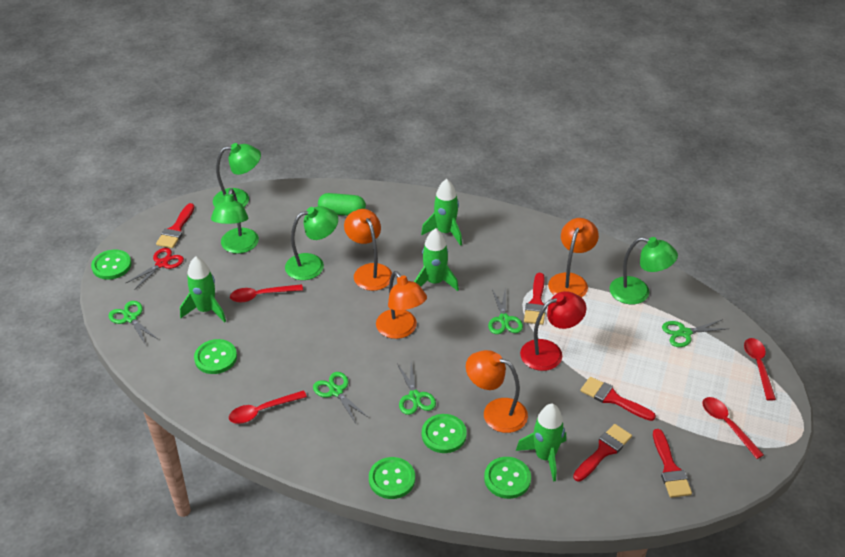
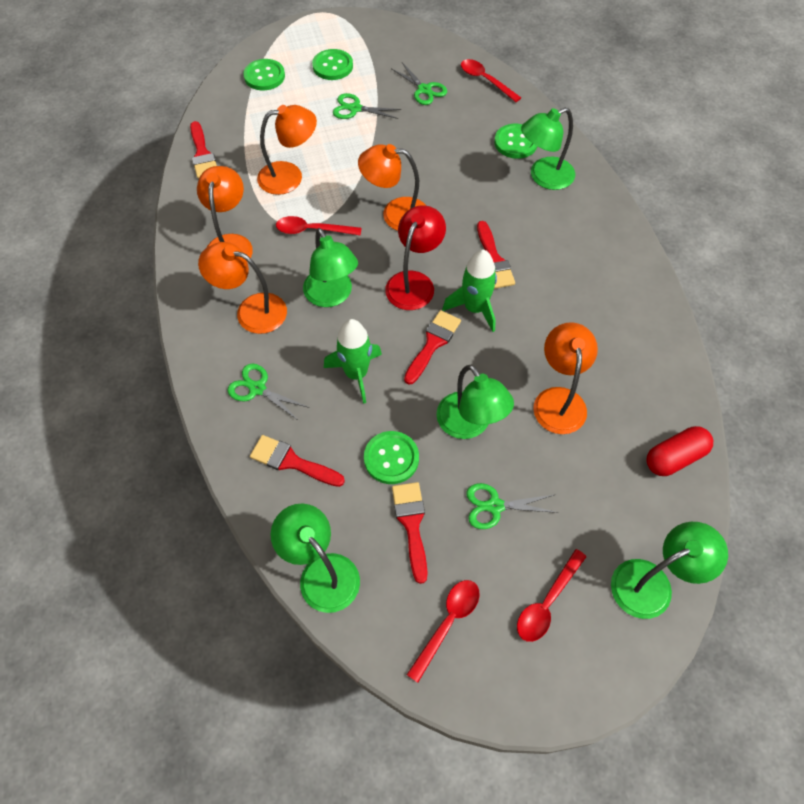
green button: 5 -> 4
green capsule: 1 -> 0
green lamp: 4 -> 5
green rocket: 4 -> 2
green scissors: 5 -> 4
orange lamp: 4 -> 5
red capsule: 0 -> 1
red scissors: 1 -> 0

